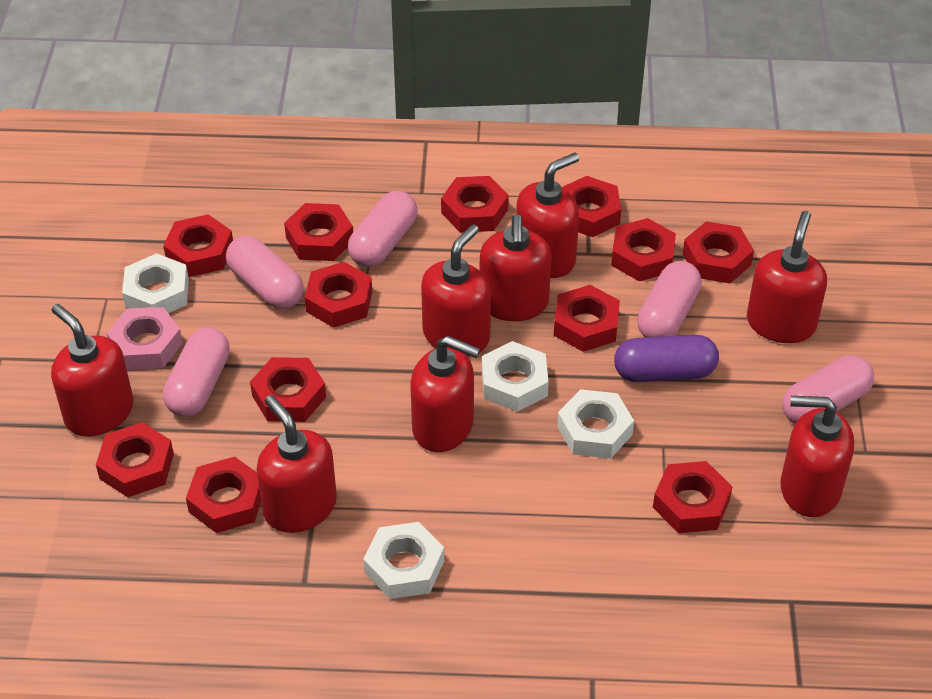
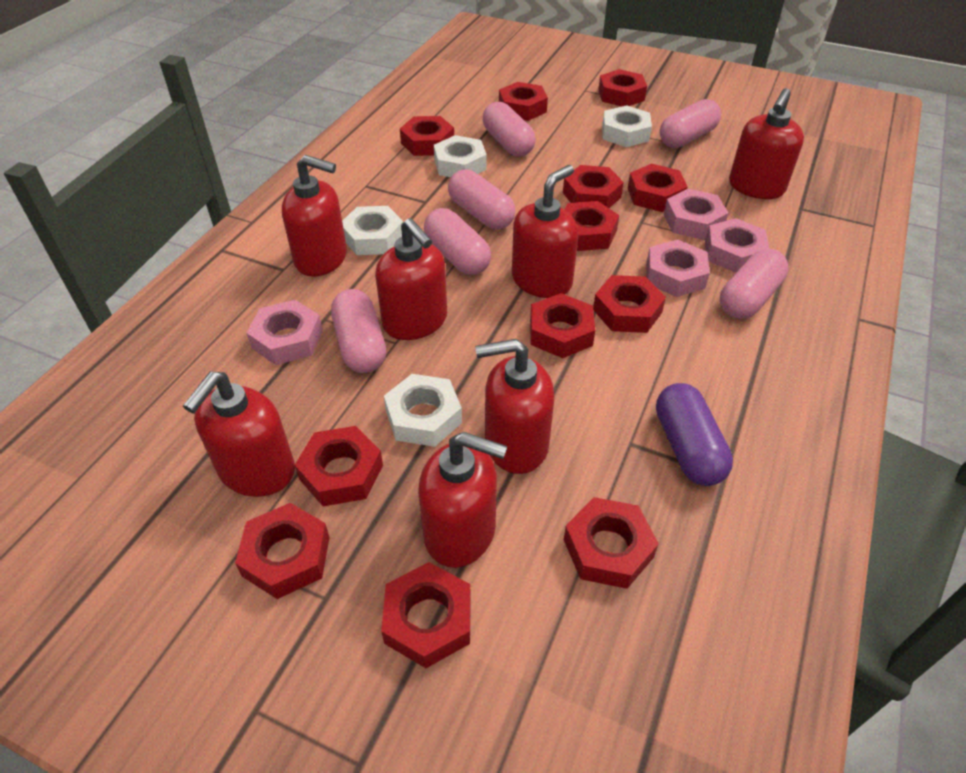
pink capsule: 5 -> 6
pink nut: 1 -> 4
red soap dispenser: 8 -> 7

